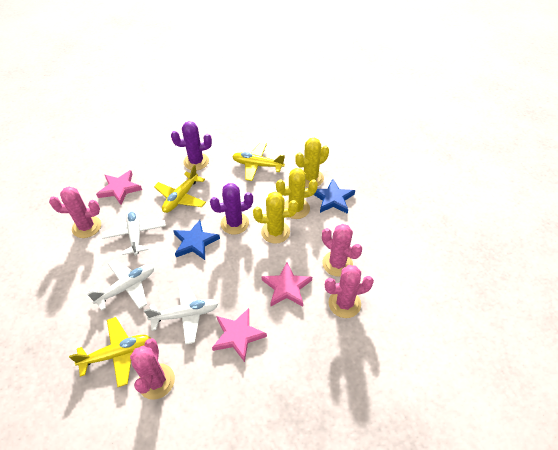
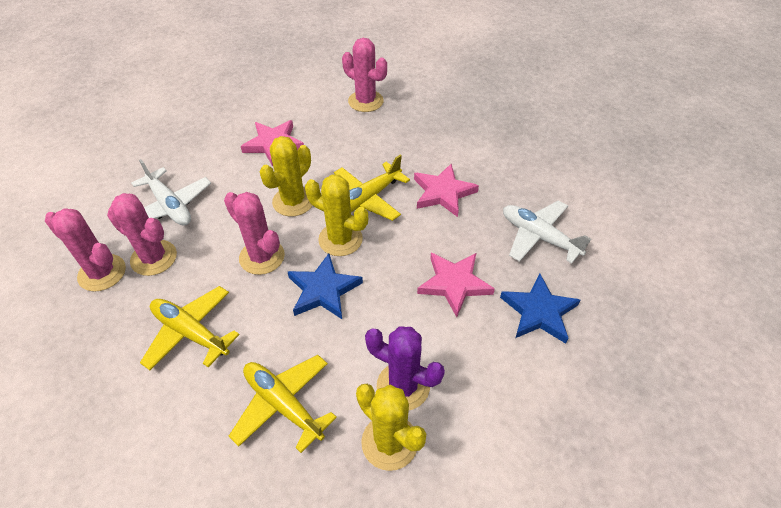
purple cactus: 2 -> 1
white plane: 3 -> 2

